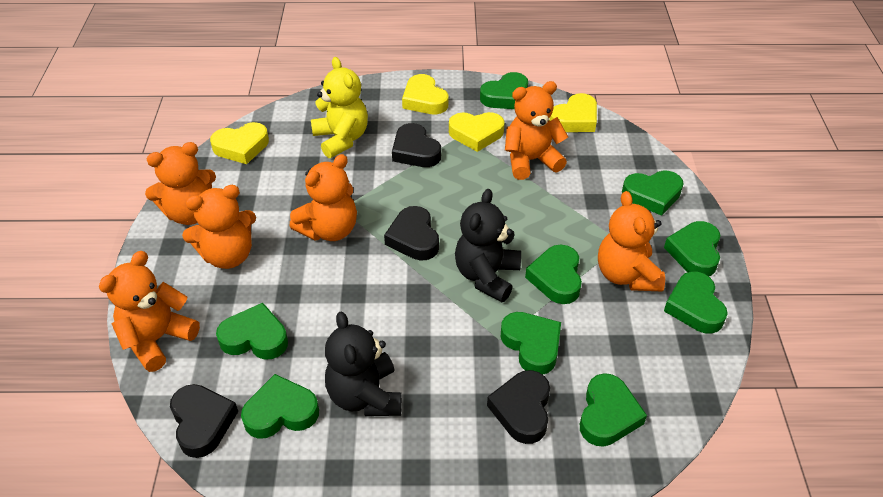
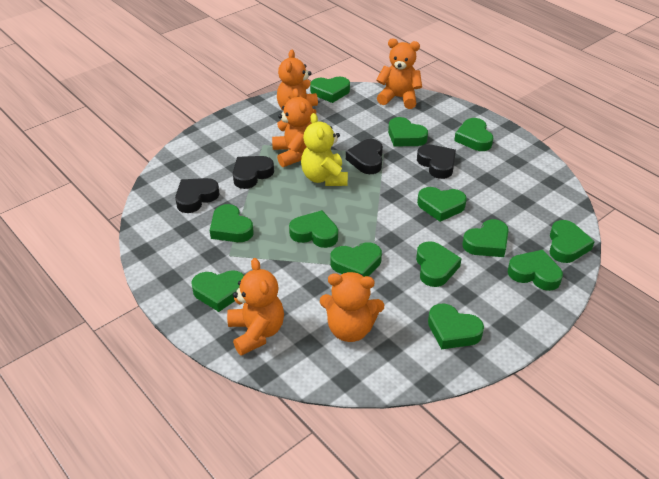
black teddy bear: 2 -> 0
green heart: 9 -> 13
orange teddy bear: 6 -> 5
yellow heart: 4 -> 0

